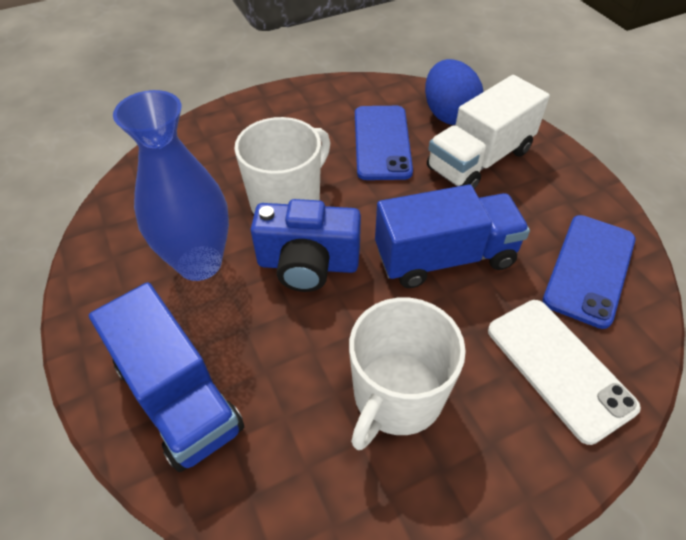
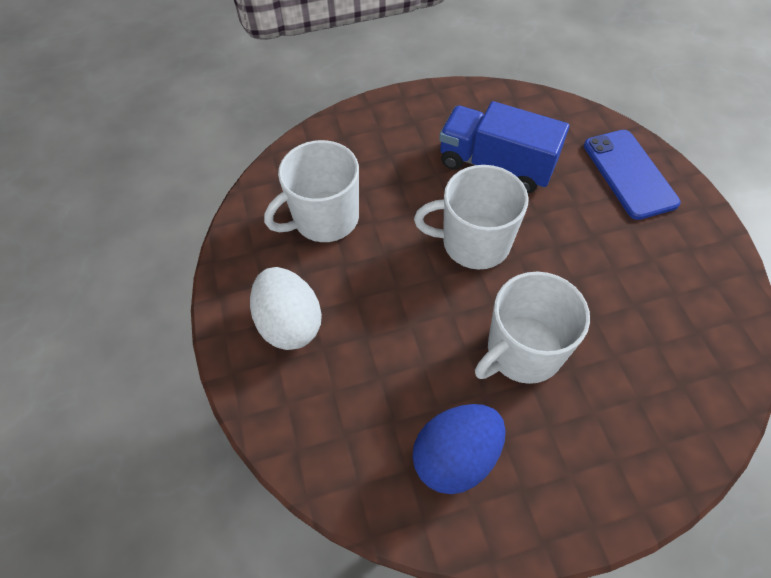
blue camera: 1 -> 0
blue phone: 2 -> 1
blue truck: 2 -> 1
blue vase: 1 -> 0
white egg: 0 -> 1
white mug: 2 -> 3
white phone: 1 -> 0
white truck: 1 -> 0

